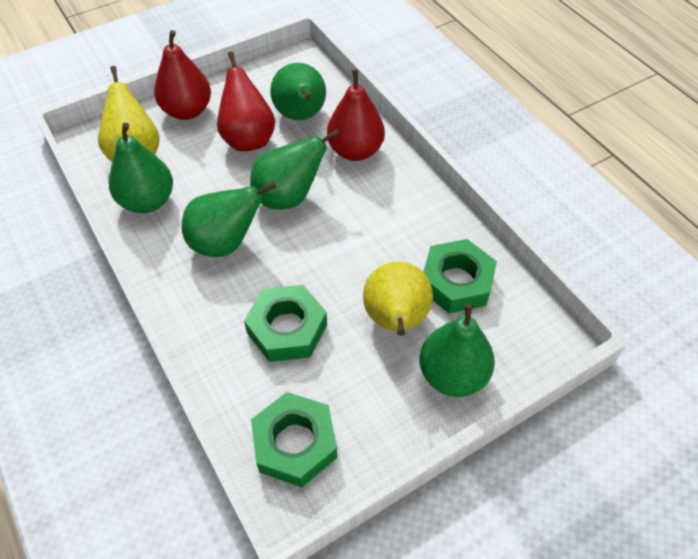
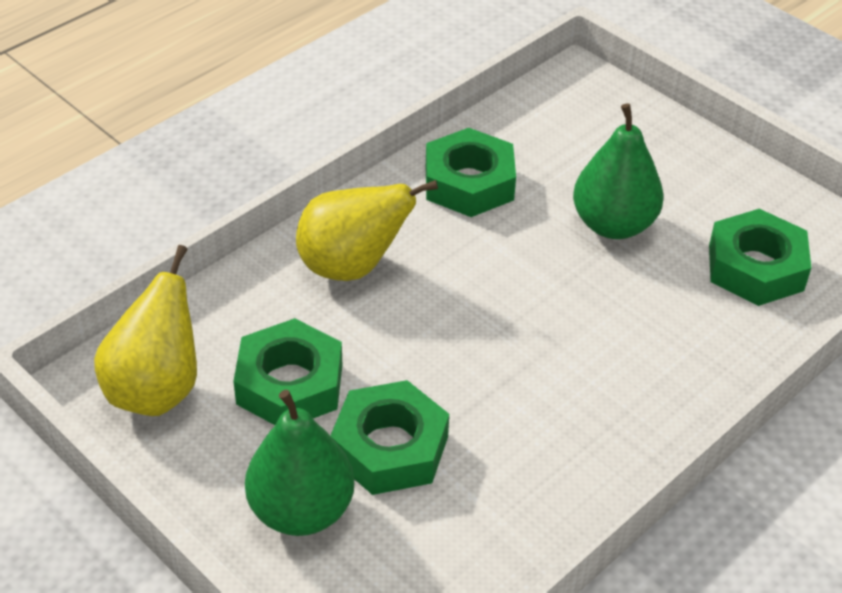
green nut: 3 -> 4
green pear: 5 -> 2
red pear: 3 -> 0

